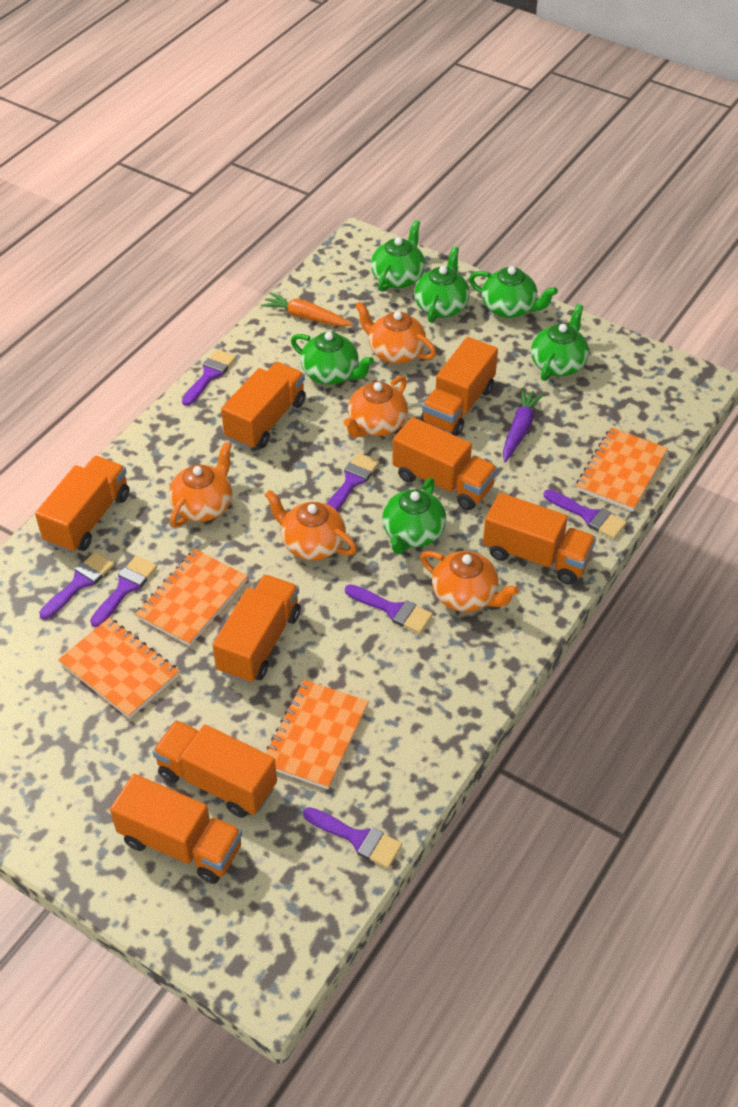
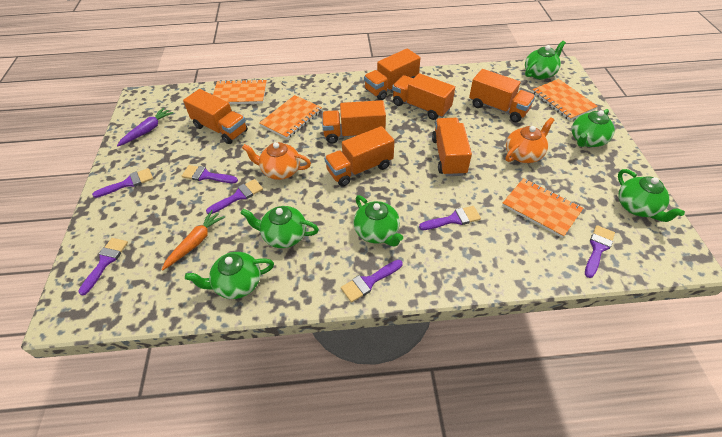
orange teapot: 5 -> 2
orange truck: 8 -> 7

